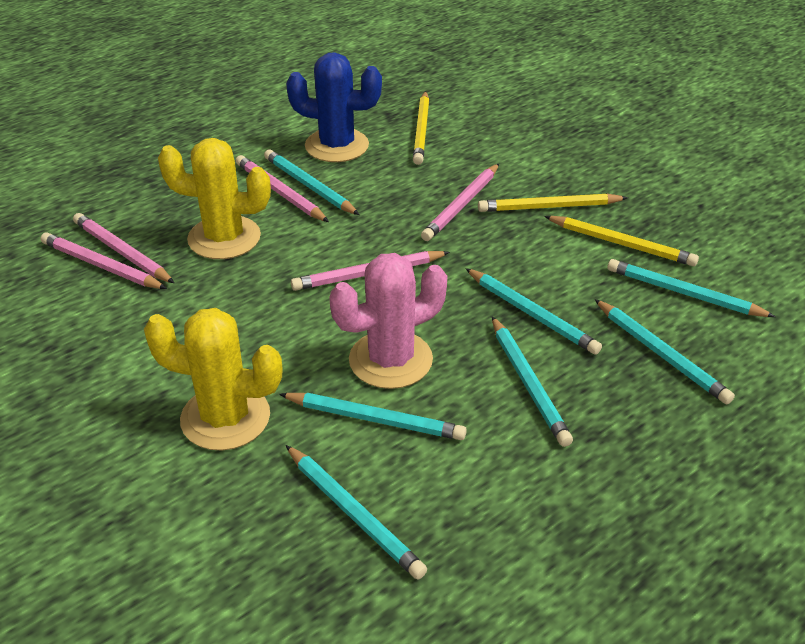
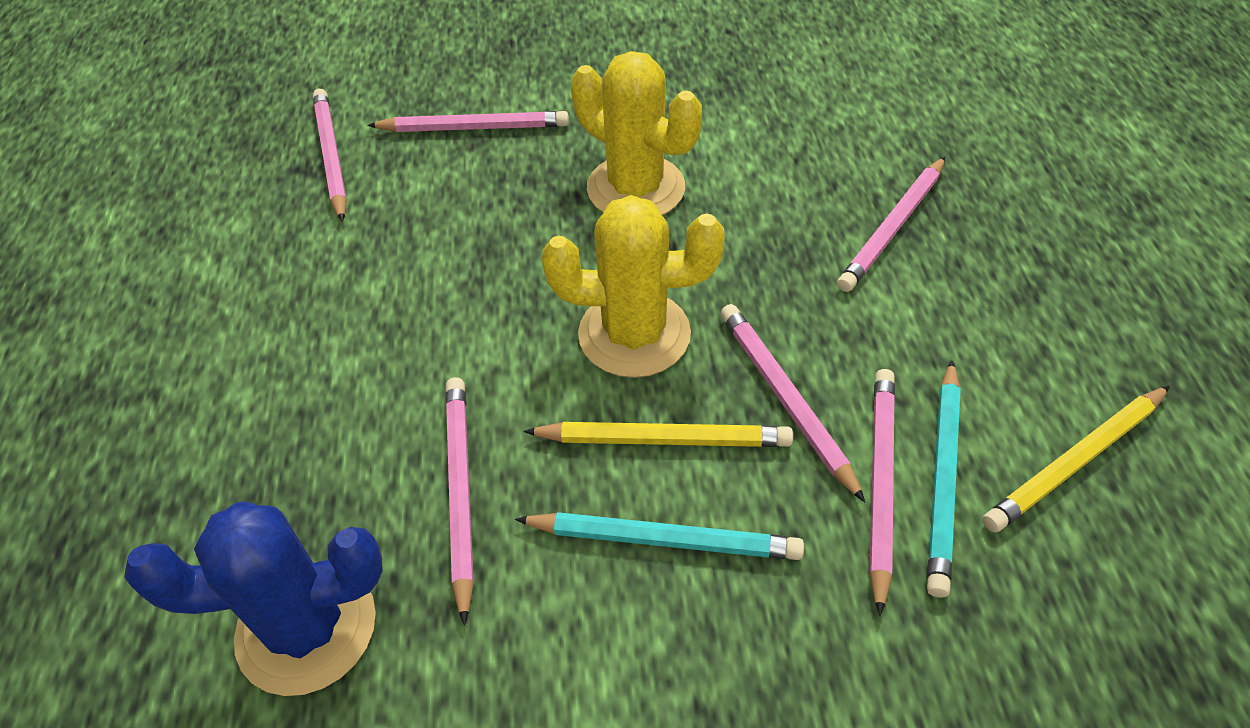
pink cactus: 1 -> 0
pink pencil: 5 -> 6
turquoise pencil: 7 -> 2
yellow pencil: 3 -> 2

